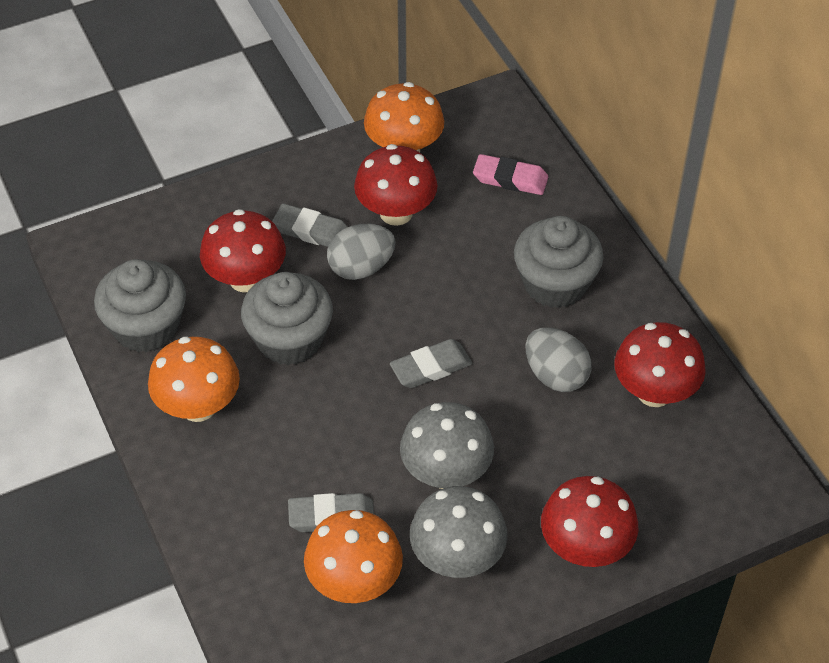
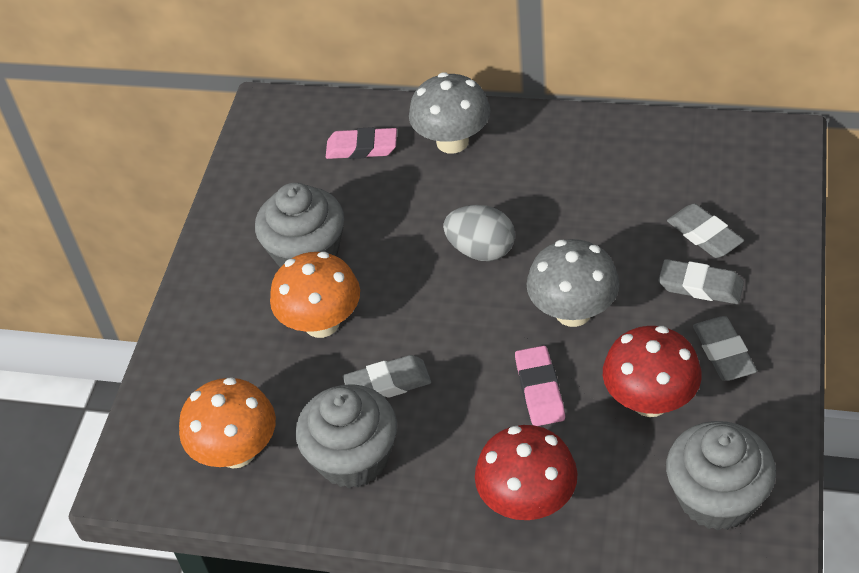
grey egg: 2 -> 1
grey eraser: 3 -> 4
orange mushroom: 3 -> 2
pink eraser: 1 -> 2
red mushroom: 4 -> 2

